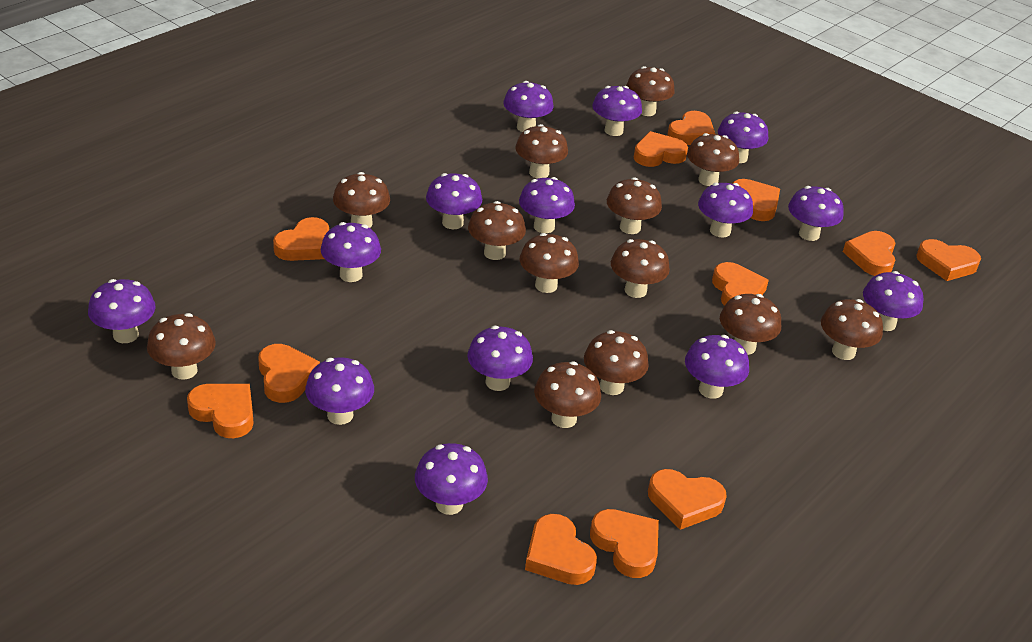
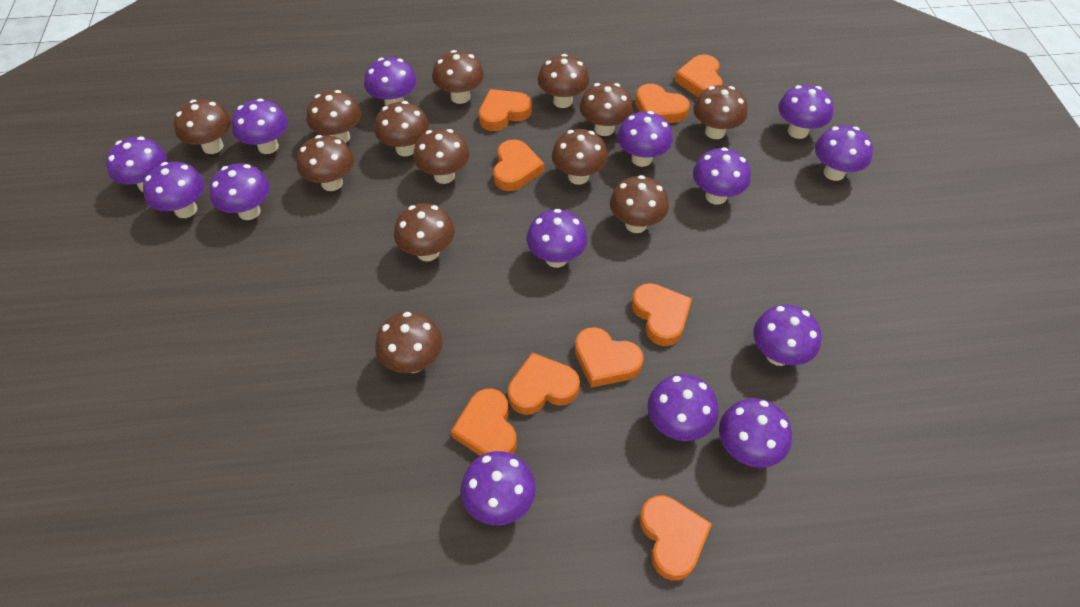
orange heart: 12 -> 9

